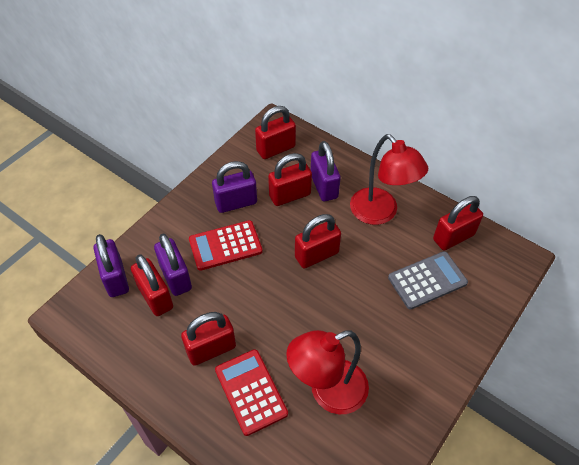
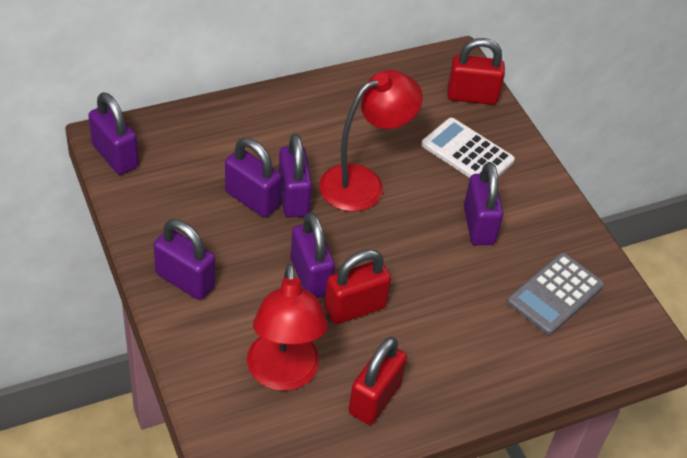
purple padlock: 4 -> 6
red calculator: 2 -> 0
red padlock: 6 -> 3
white calculator: 0 -> 1

